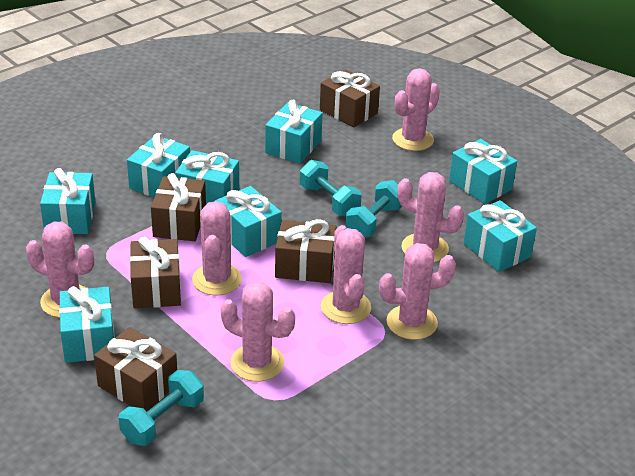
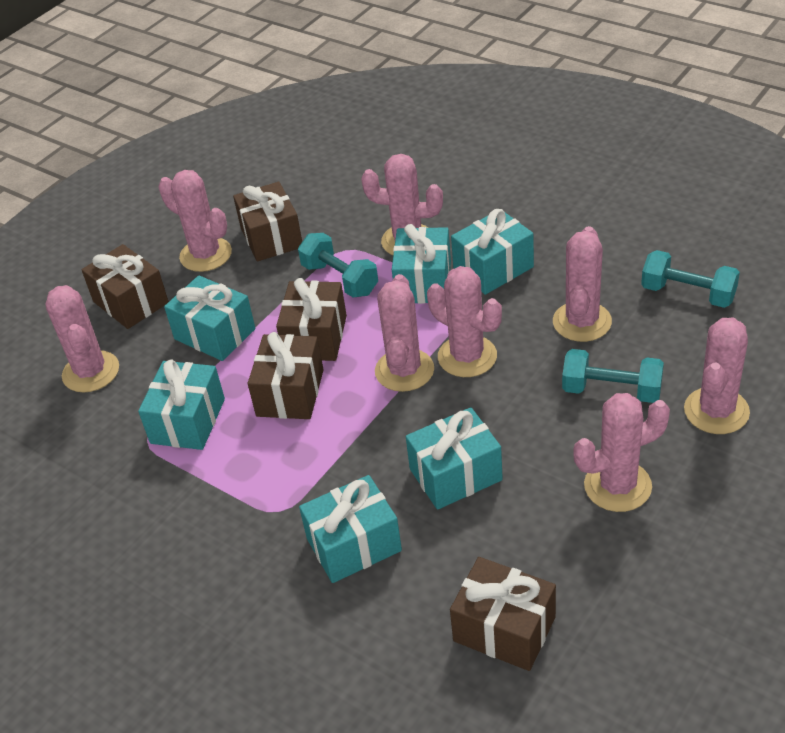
pink cactus: 7 -> 8
turquoise gift: 8 -> 6

